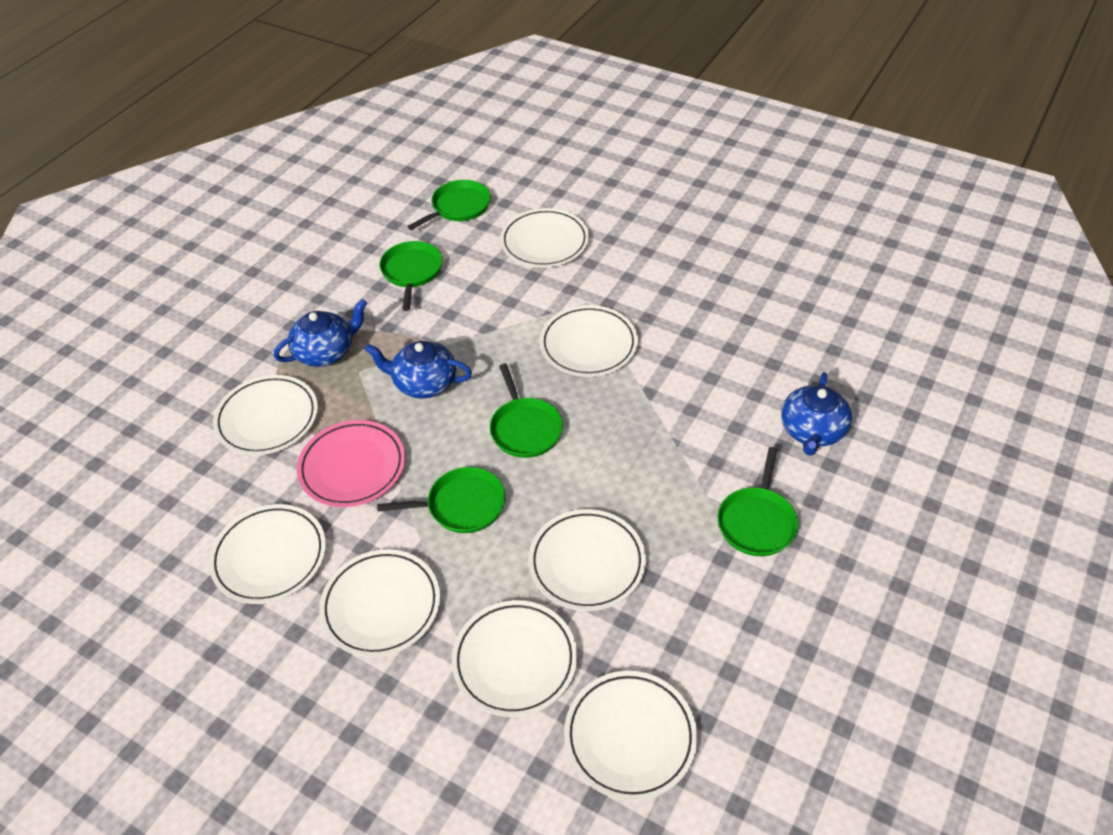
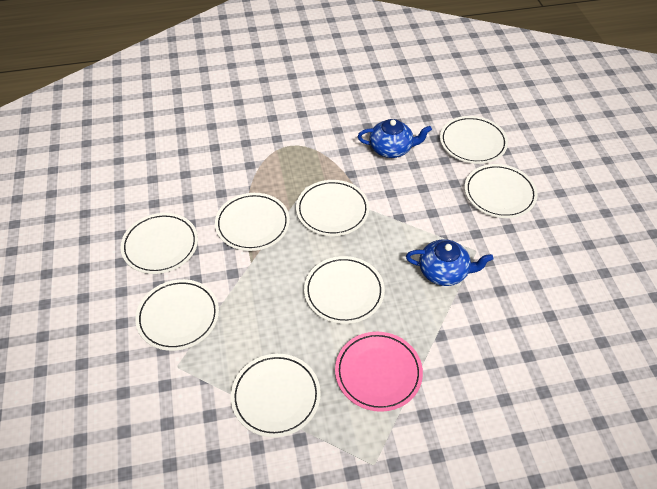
blue teapot: 3 -> 2
green pan: 5 -> 0

